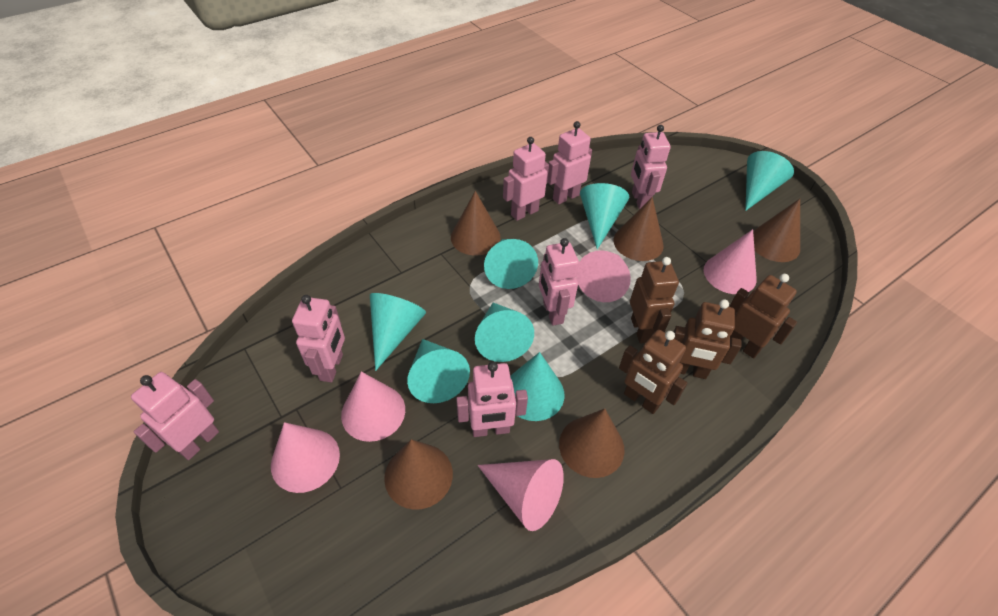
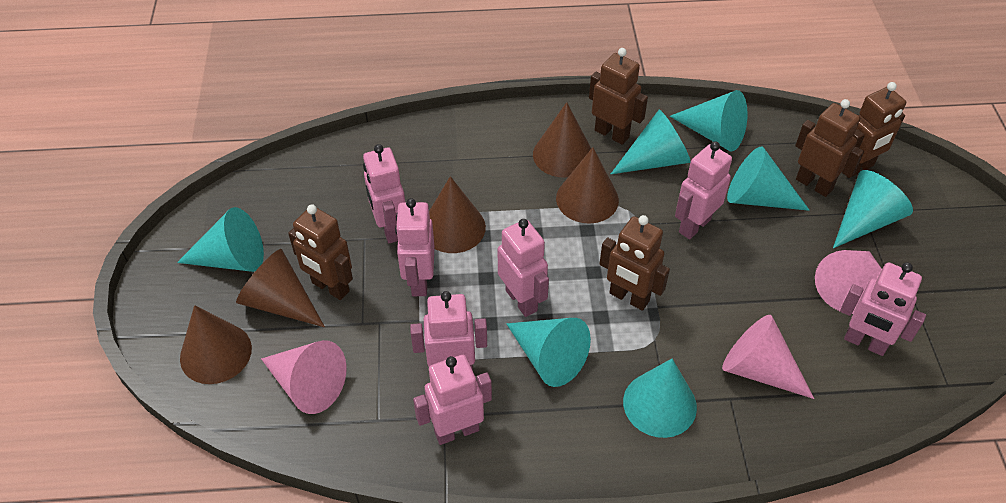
brown robot: 4 -> 5
pink cone: 5 -> 3

